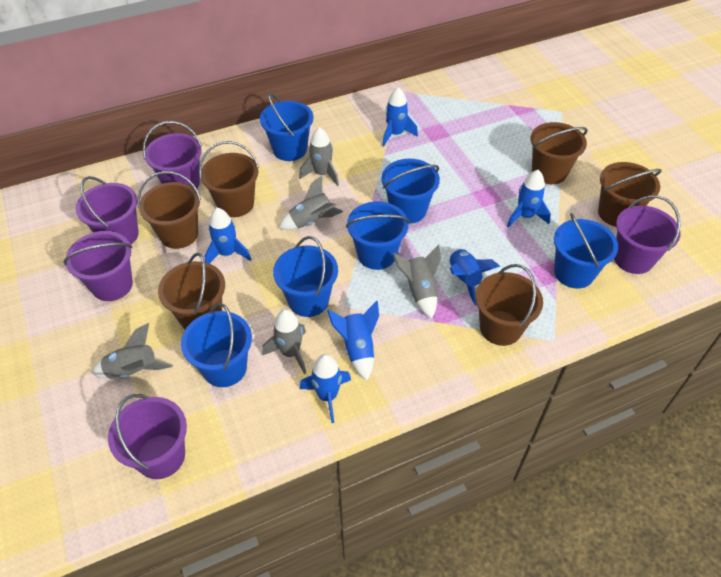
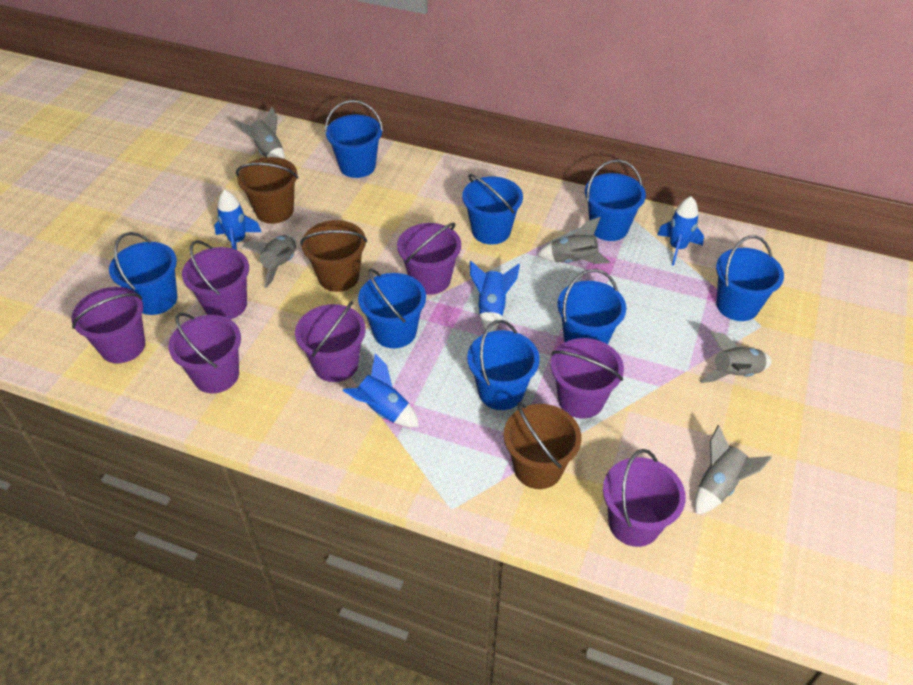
blue bucket: 6 -> 8
blue rocket: 6 -> 4
brown bucket: 6 -> 3
purple bucket: 5 -> 7

